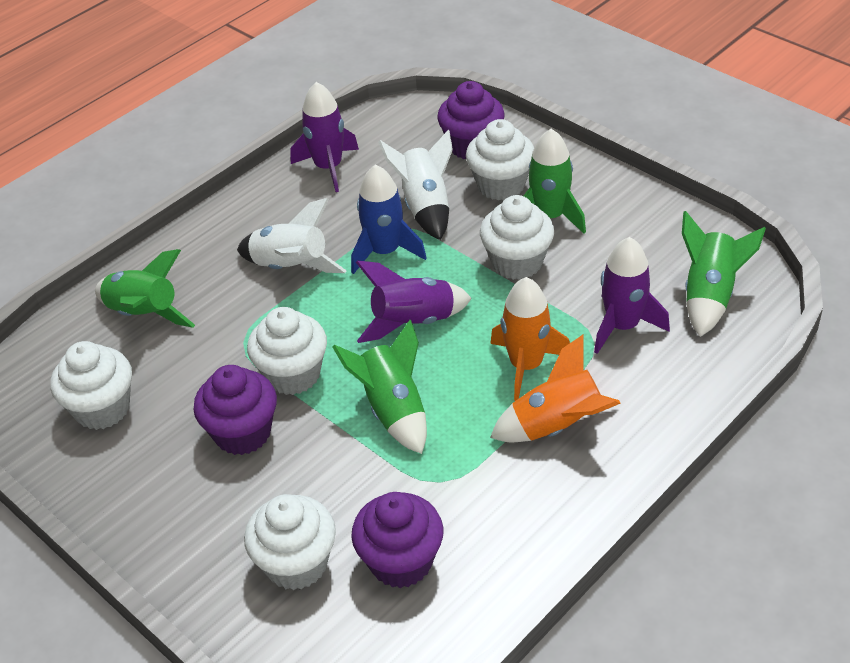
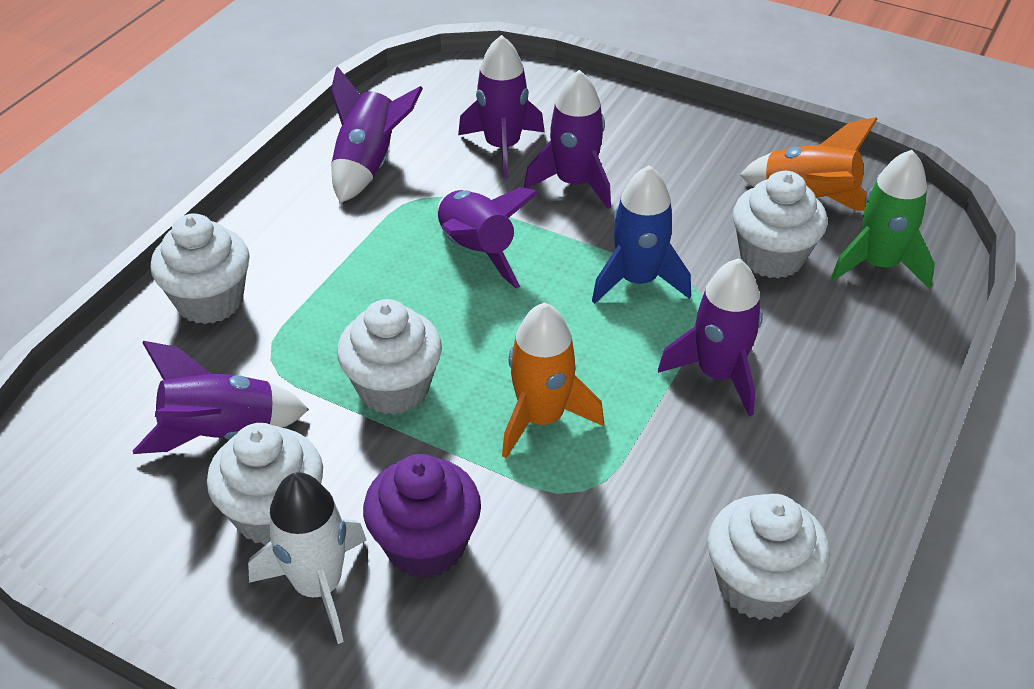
green rocket: 4 -> 1
purple cupcake: 3 -> 1
purple rocket: 3 -> 6
white rocket: 2 -> 1

